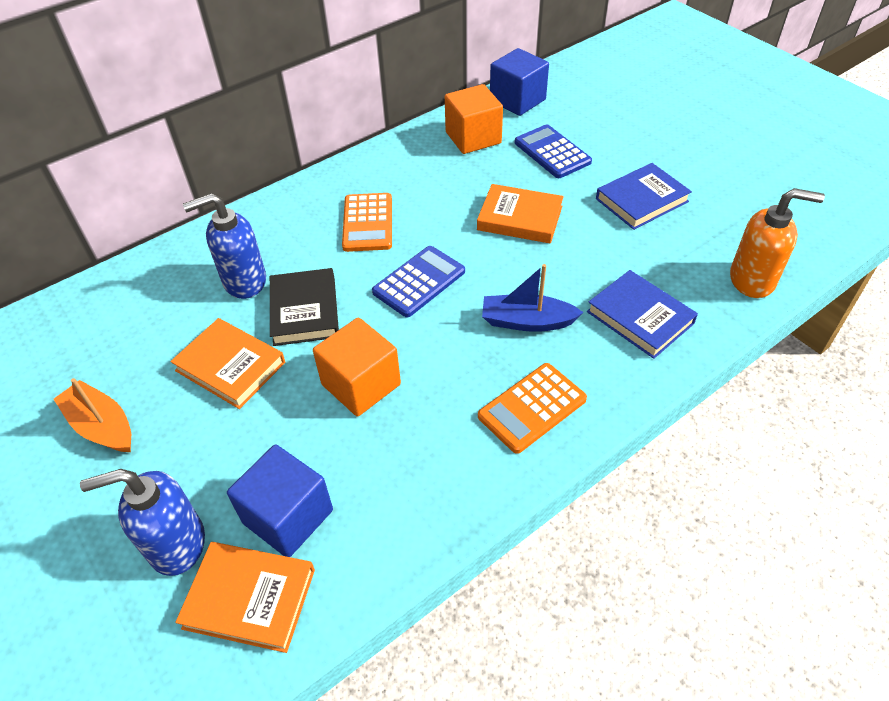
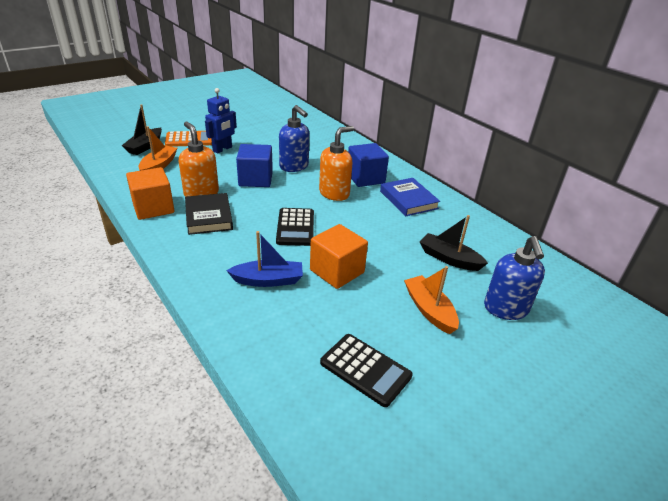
black boat: 0 -> 2
black calculator: 0 -> 2
blue book: 2 -> 1
blue calculator: 2 -> 0
blue robot: 0 -> 1
orange boat: 1 -> 2
orange book: 3 -> 0
orange calculator: 2 -> 1
orange soap dispenser: 1 -> 2

